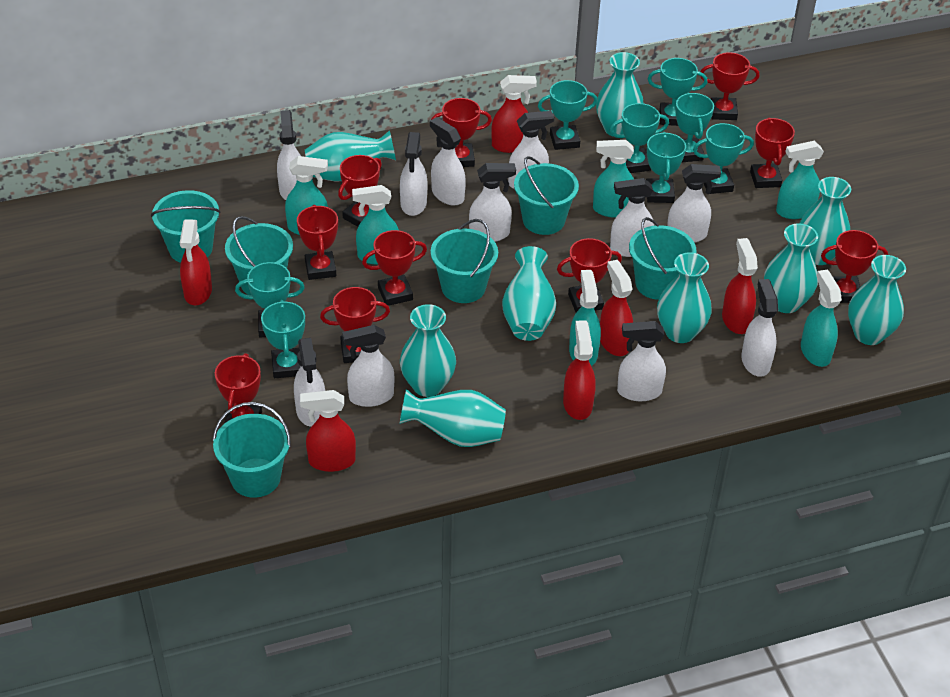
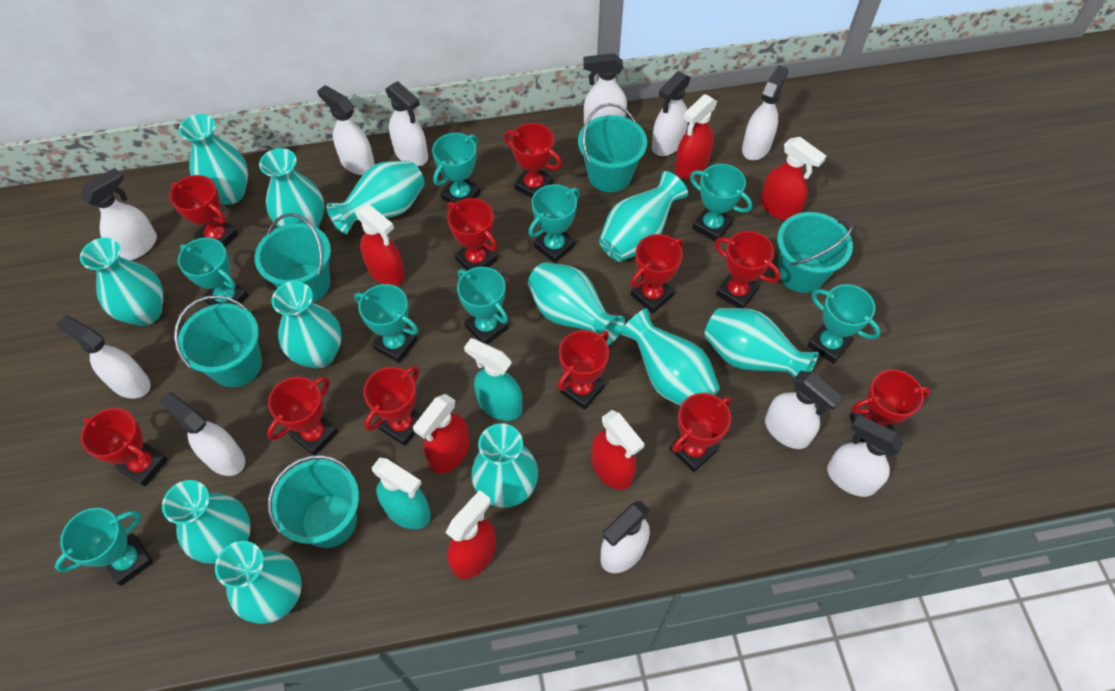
red trophy: 10 -> 11
turquoise bucket: 6 -> 5
turquoise spray bottle: 6 -> 2
turquoise vase: 9 -> 12

